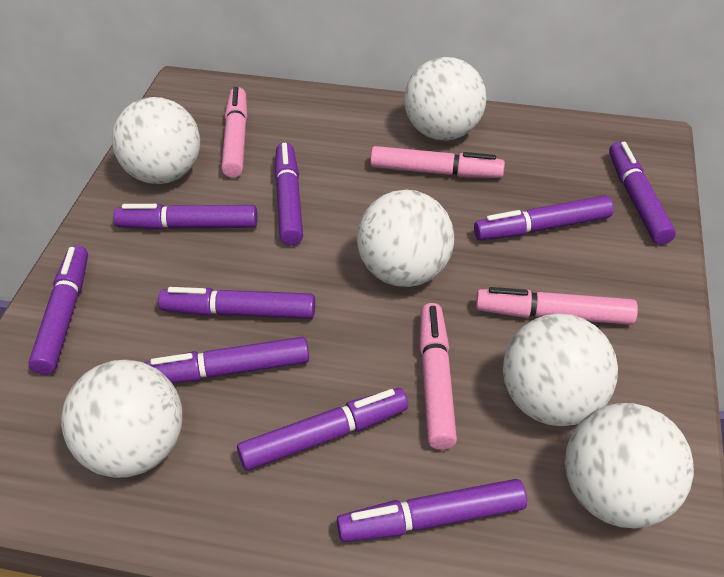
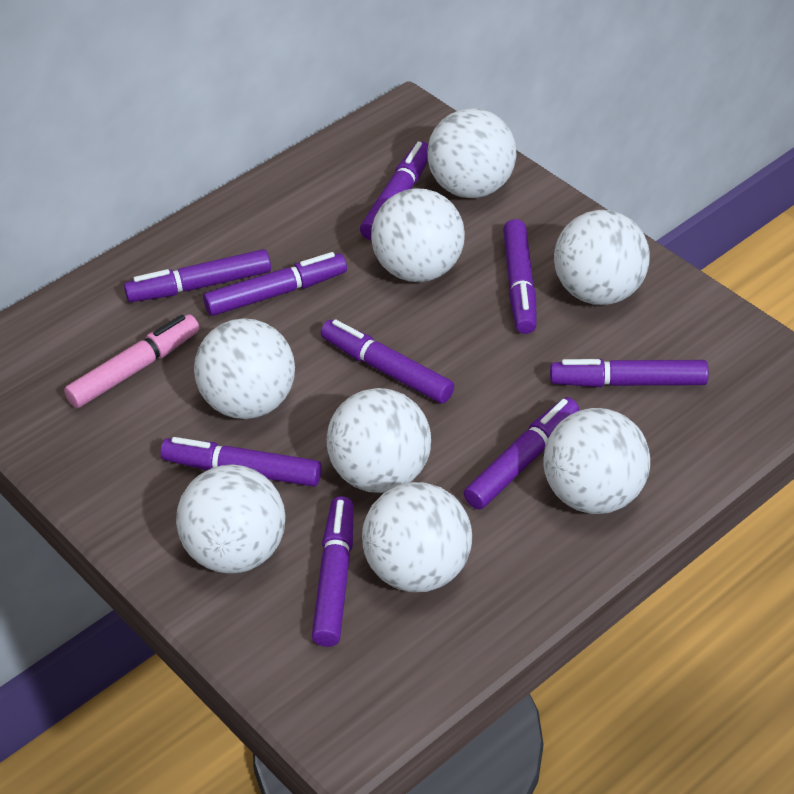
pink marker: 4 -> 1
white ball: 6 -> 8

